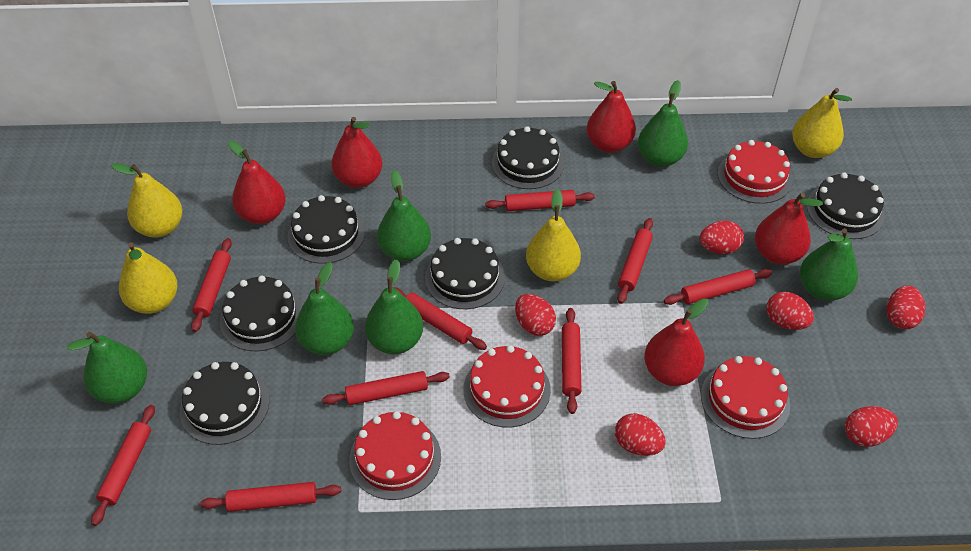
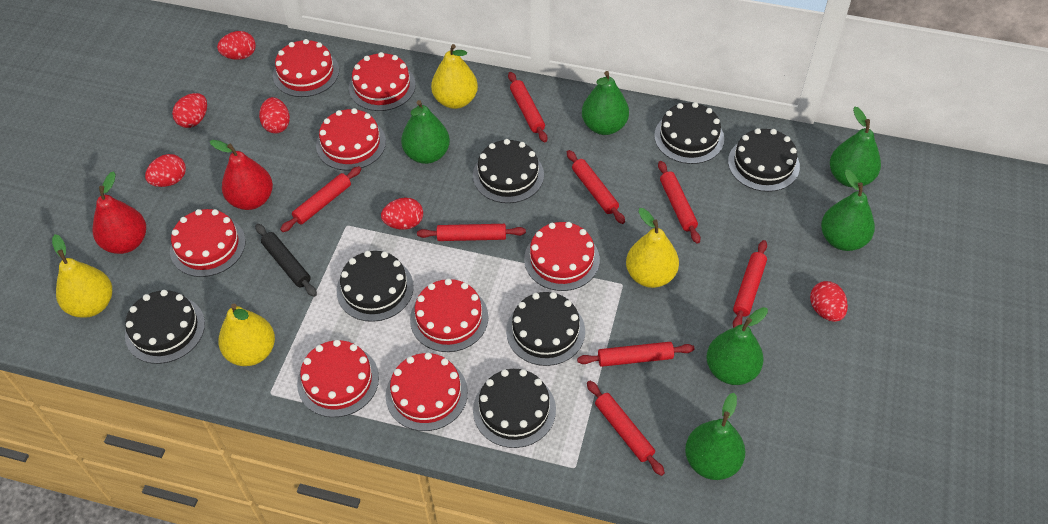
black cake: 6 -> 7
black rolling pin: 0 -> 1
red cake: 4 -> 8
red pear: 5 -> 2
red rolling pin: 9 -> 8

